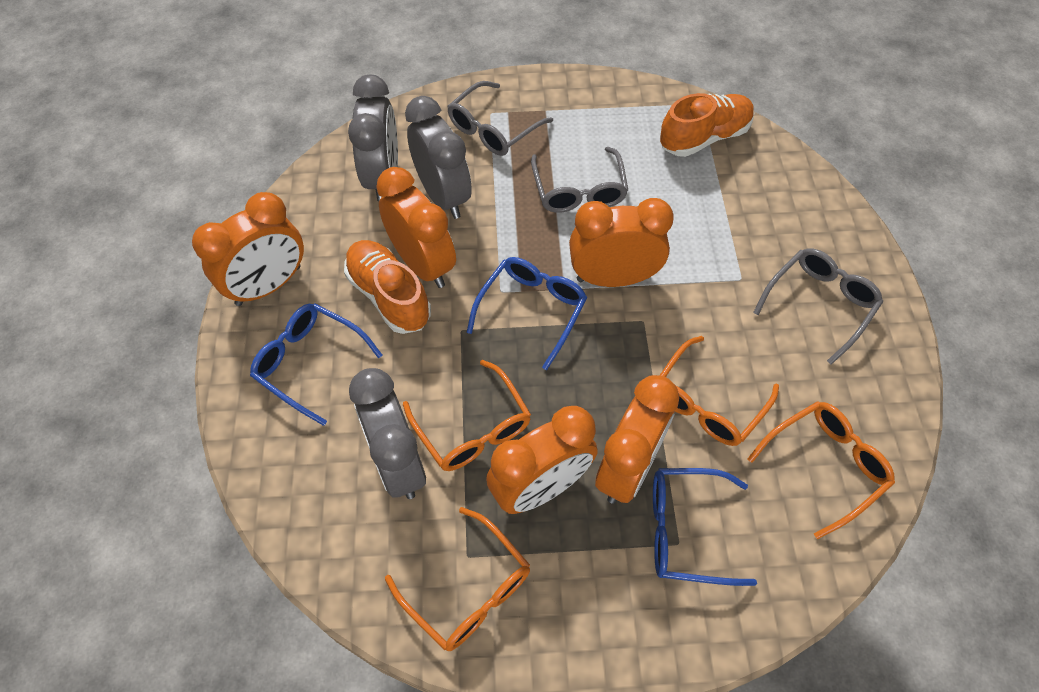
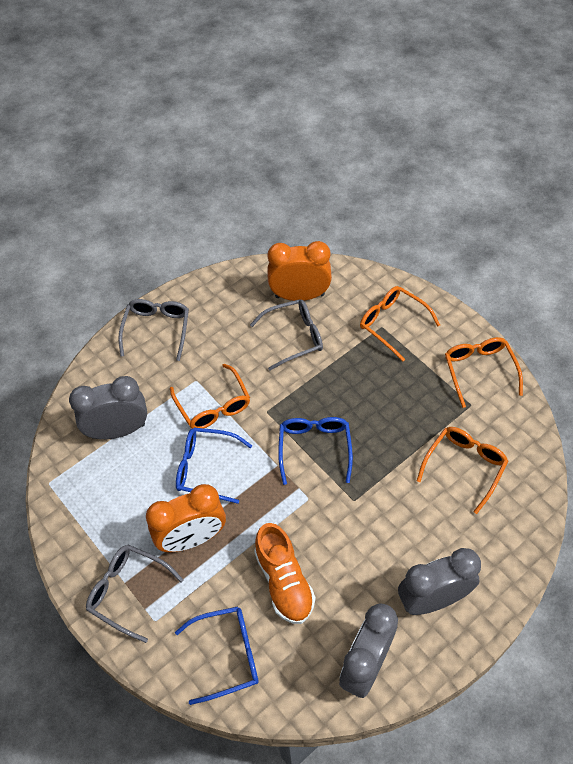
orange clock: 5 -> 2
orange shoe: 2 -> 1

